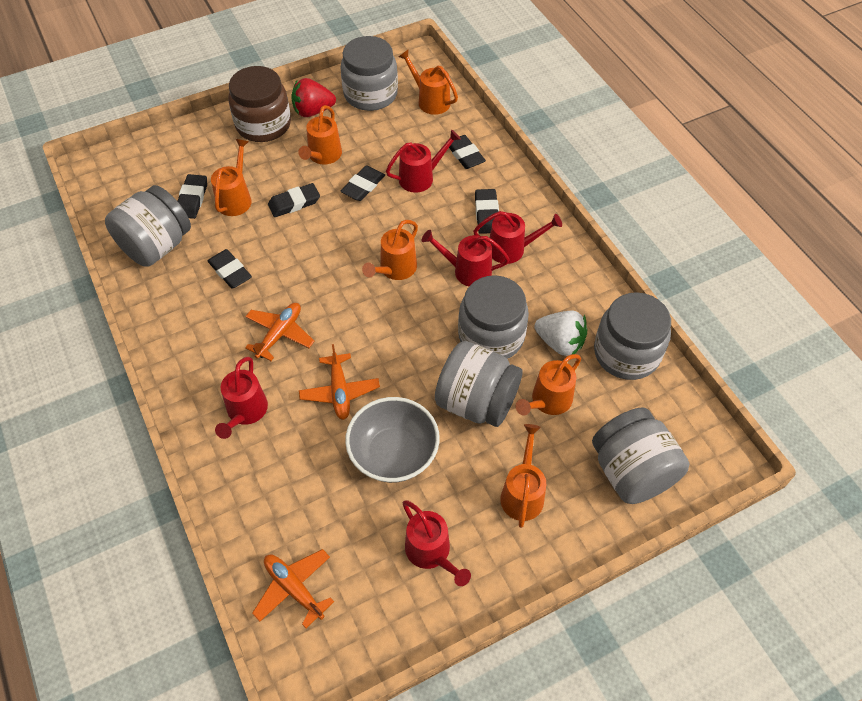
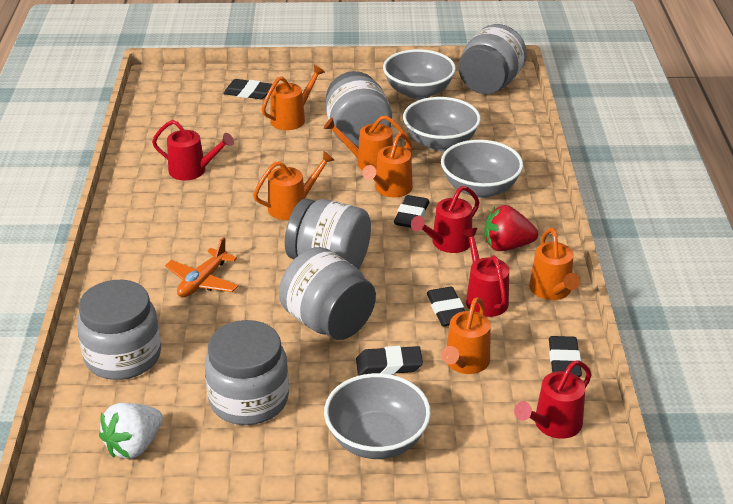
black eraser: 6 -> 5
brown jar: 1 -> 0
grey bowl: 1 -> 4
orange plane: 3 -> 1
red watering can: 5 -> 4

